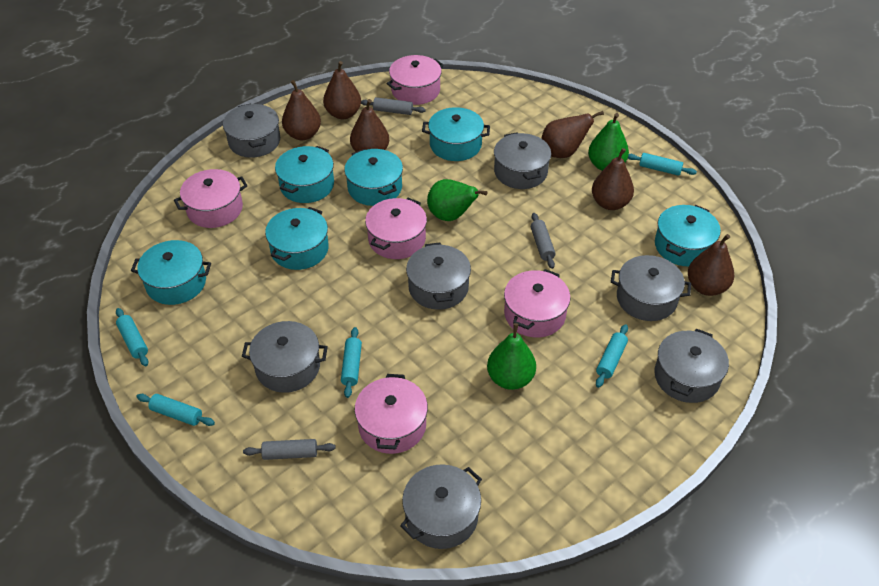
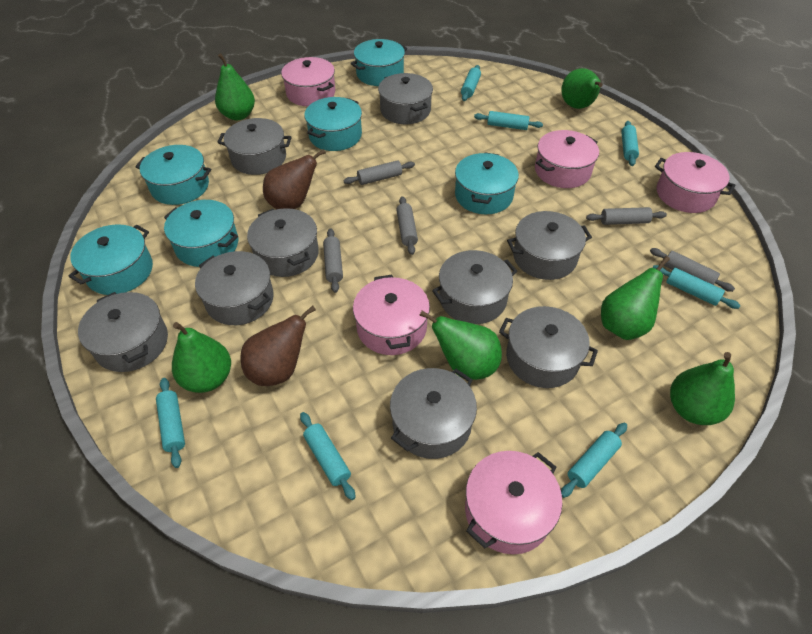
brown pear: 6 -> 2
green pear: 3 -> 6
grey pot: 7 -> 9
grey rolling pin: 3 -> 5
turquoise rolling pin: 5 -> 7

